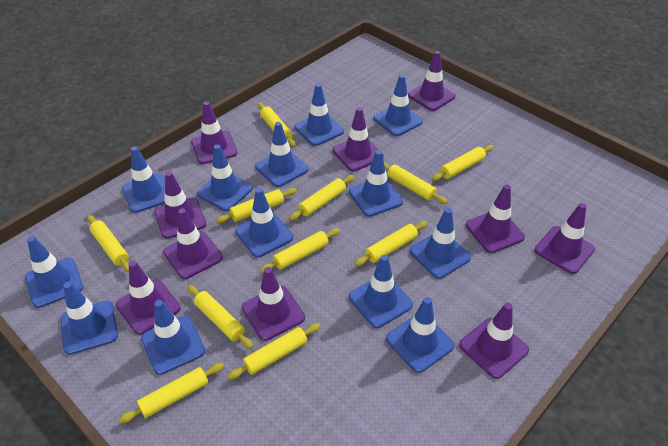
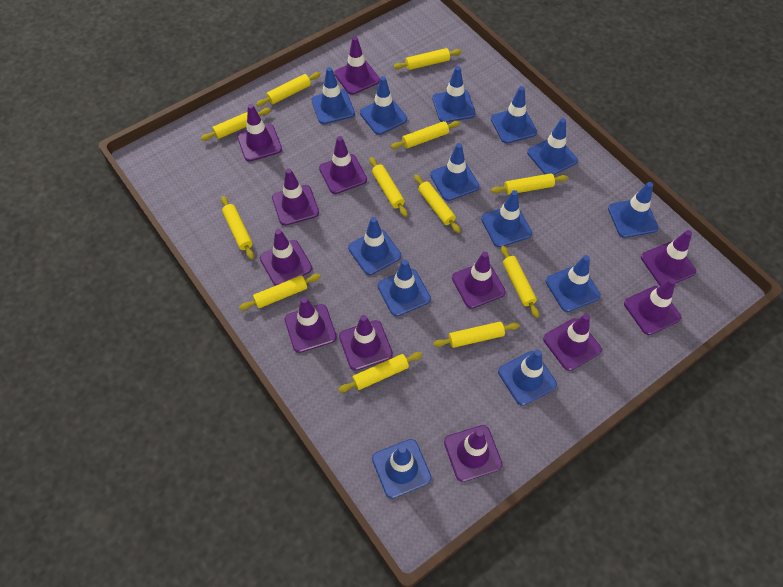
purple traffic cone: 10 -> 12
yellow rolling pin: 11 -> 12

